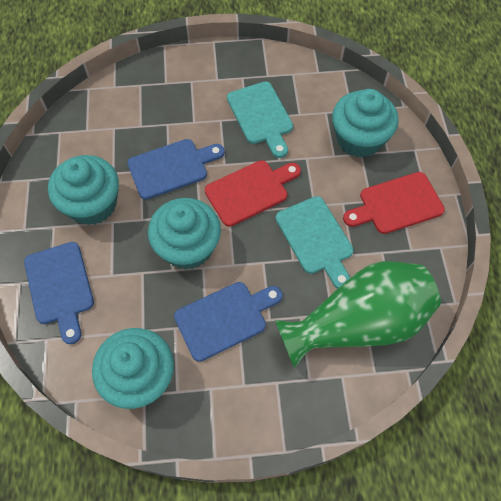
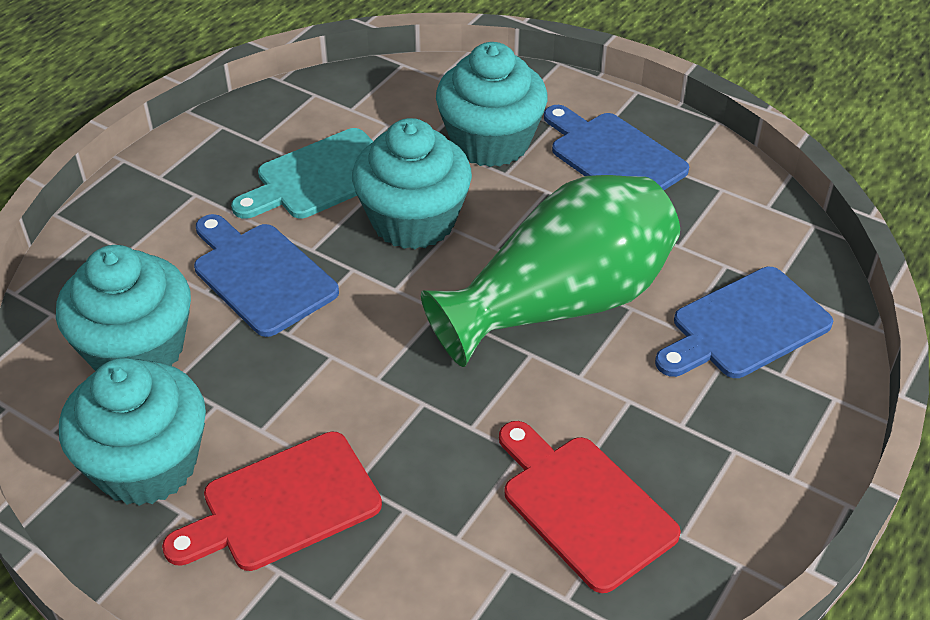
turquoise cutting board: 2 -> 1

